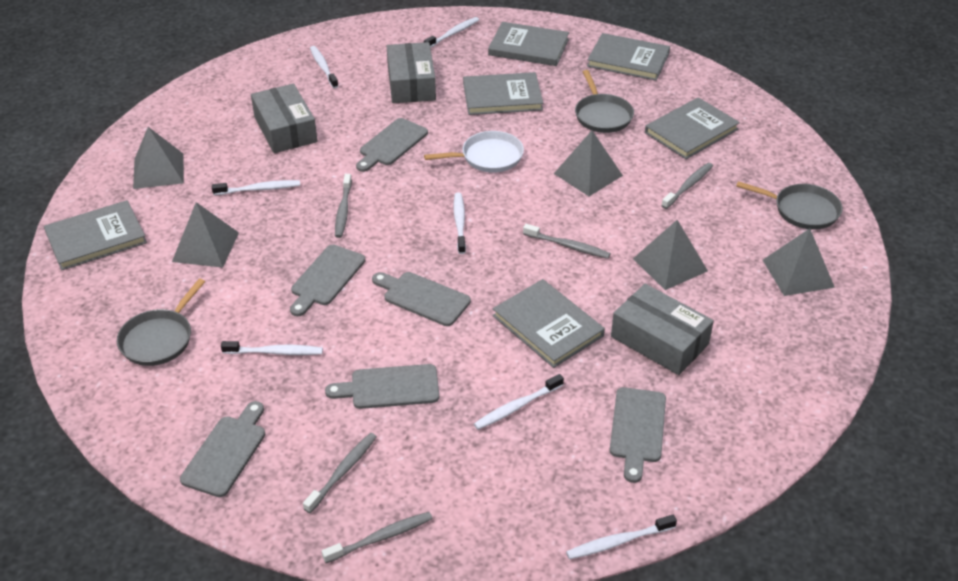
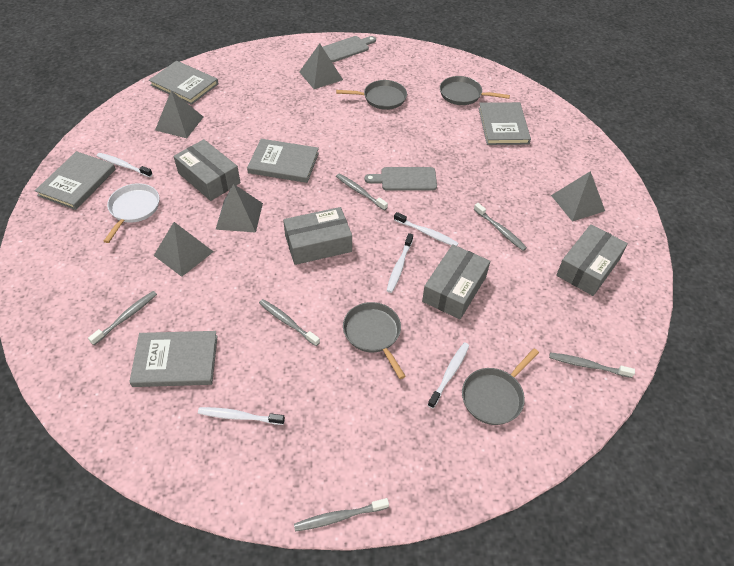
grey book: 6 -> 5
grey box: 3 -> 4
grey cutting board: 6 -> 2
grey pan: 3 -> 4
grey toothbrush: 5 -> 6
white toothbrush: 7 -> 5

